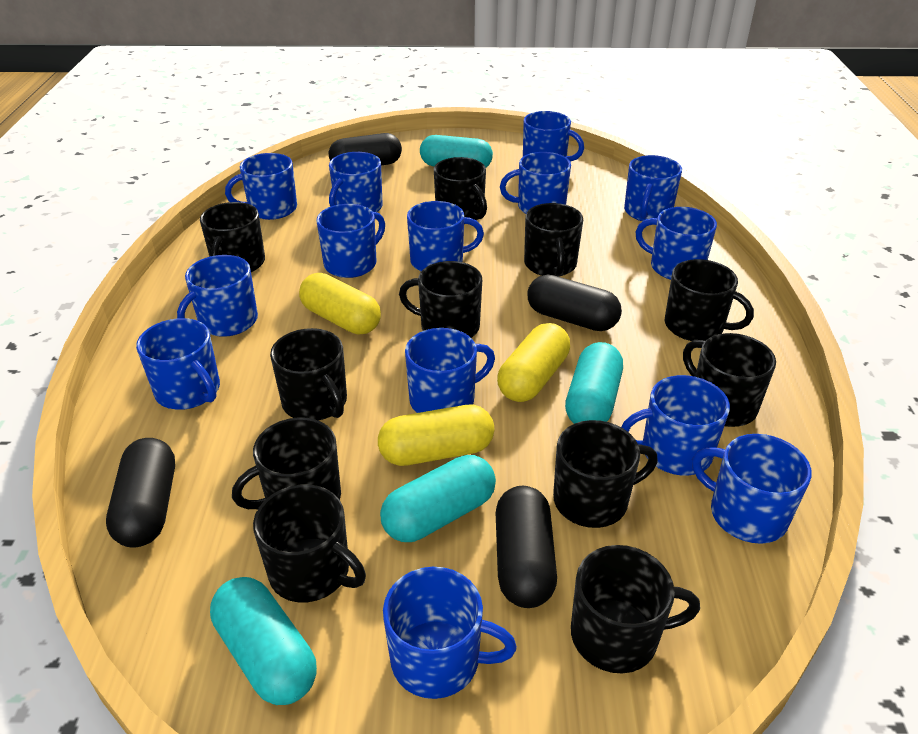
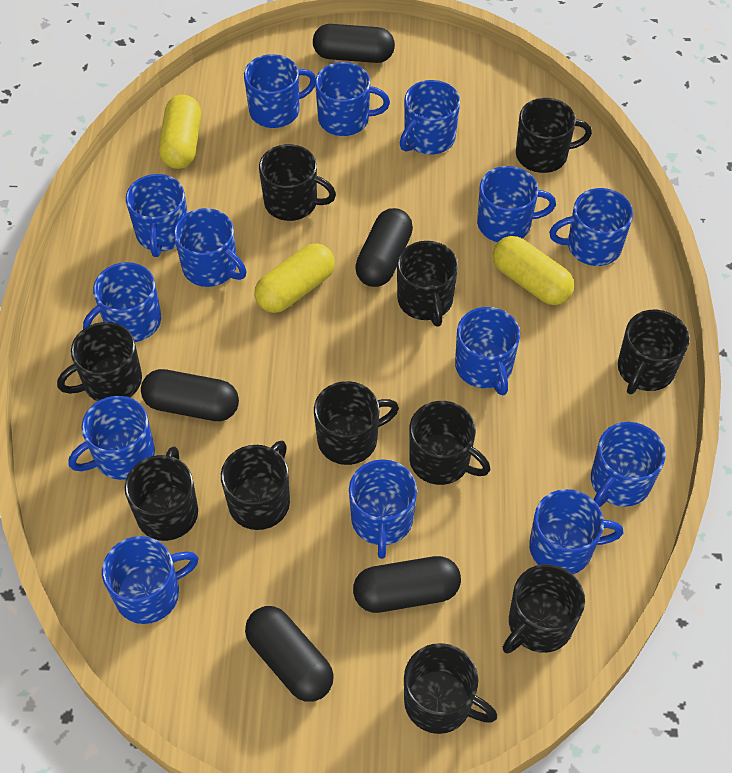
black capsule: 4 -> 5
turquoise capsule: 4 -> 0

